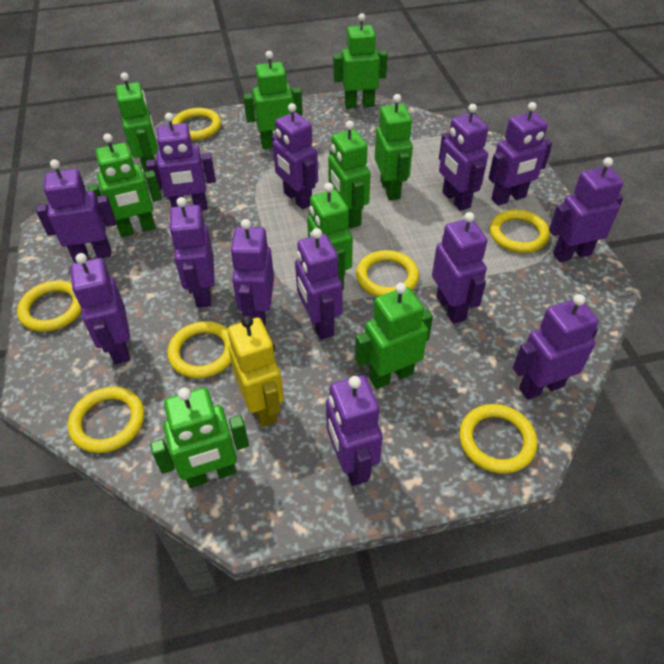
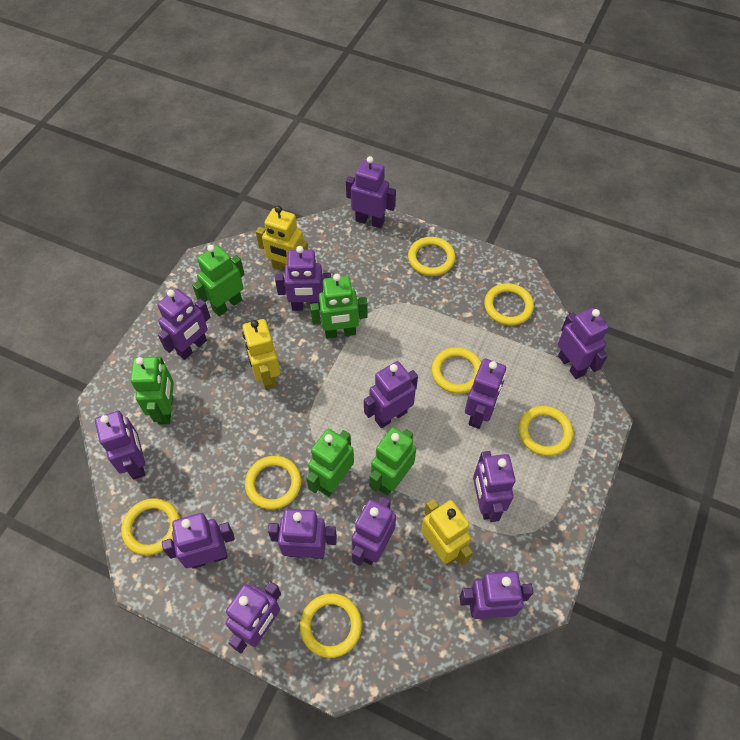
green robot: 9 -> 5
yellow robot: 1 -> 3

